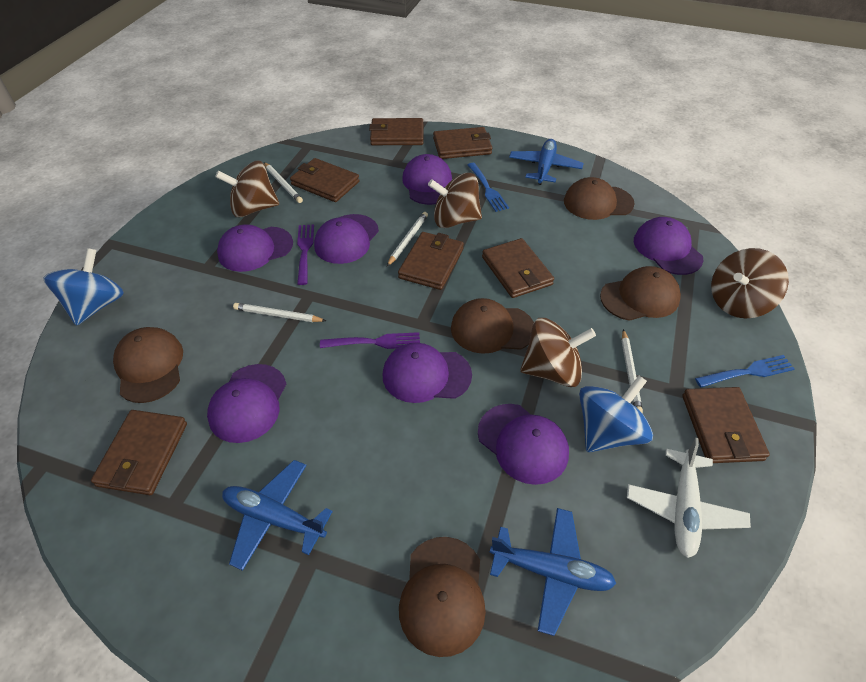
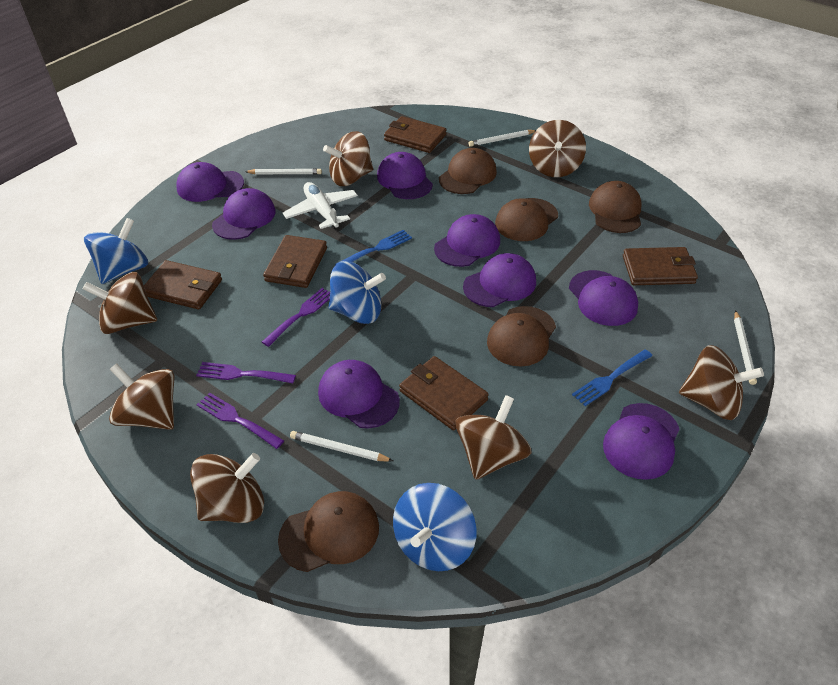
blue plane: 3 -> 0
blue spinning top: 2 -> 3
brown spinning top: 4 -> 7
brown wallet: 7 -> 5
purple cap: 7 -> 8
purple fork: 2 -> 3

